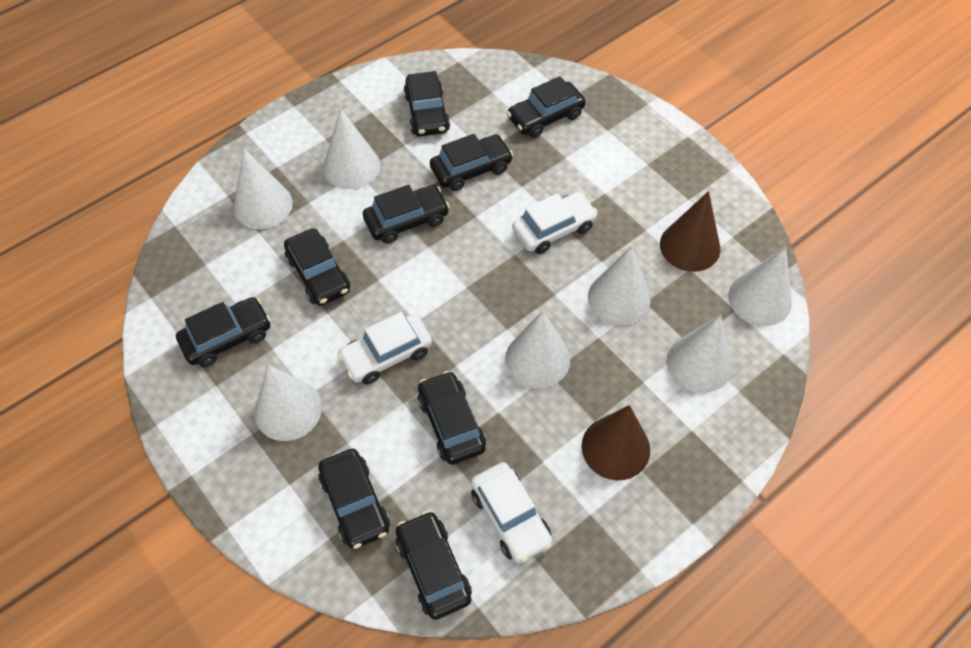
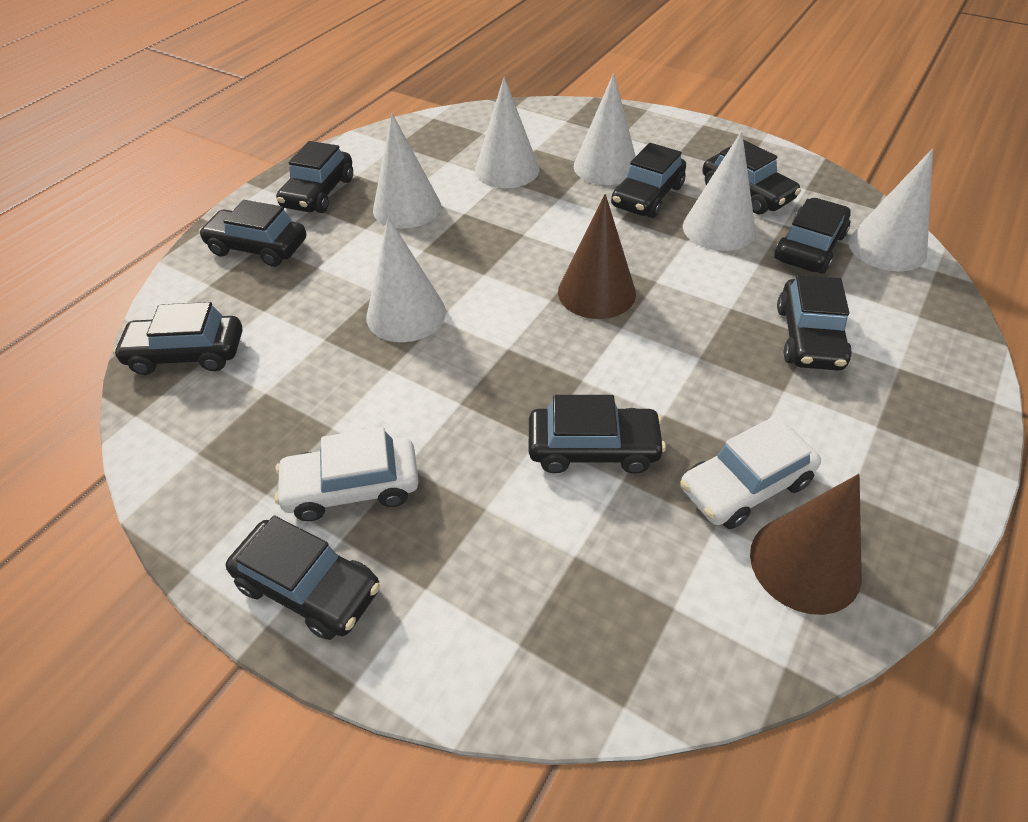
white car: 3 -> 2
white cone: 7 -> 6

